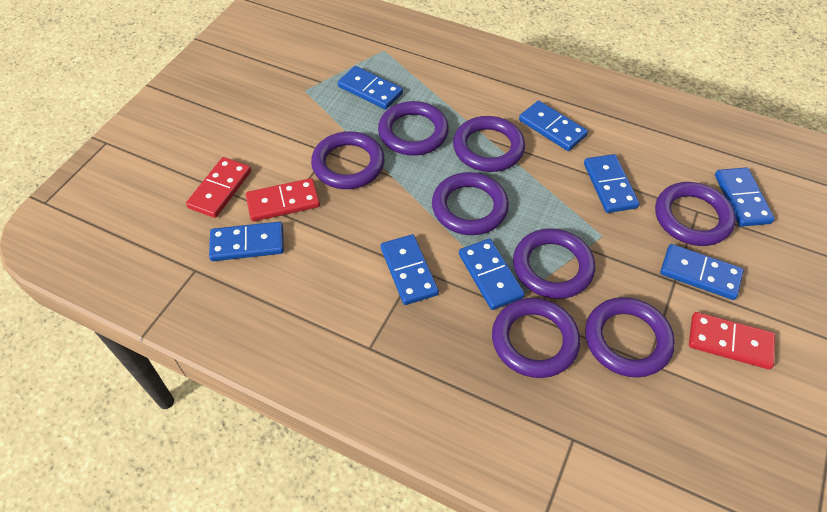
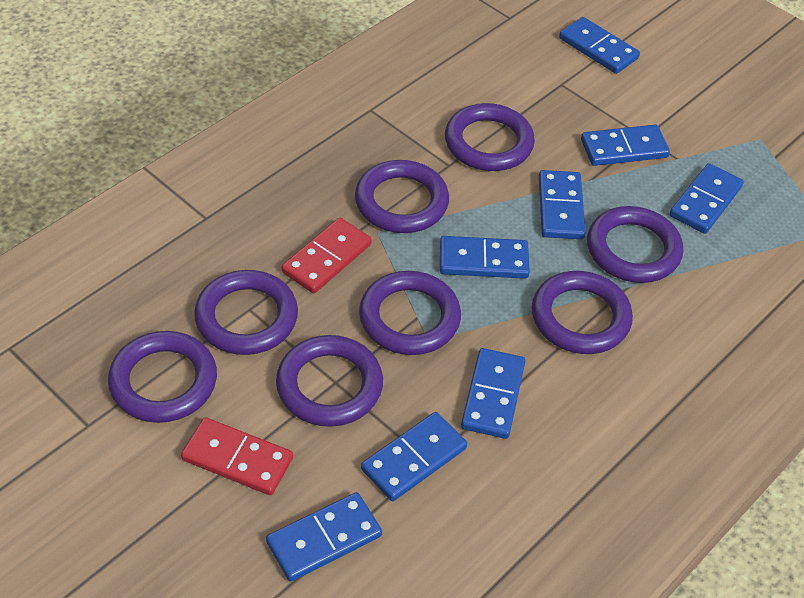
red domino: 3 -> 2

